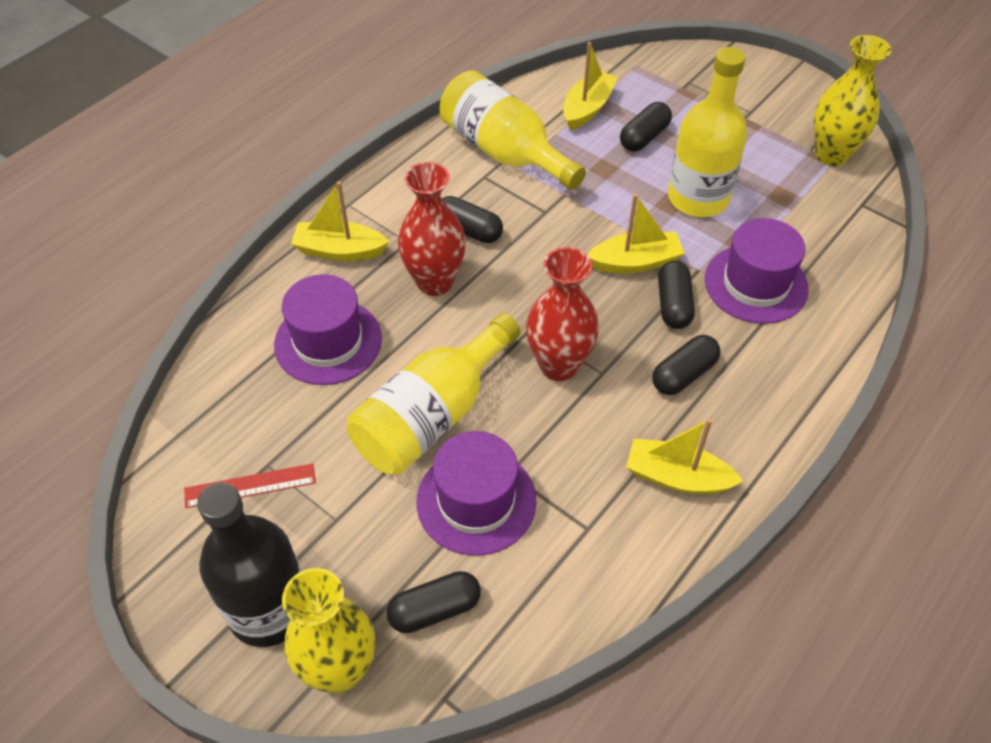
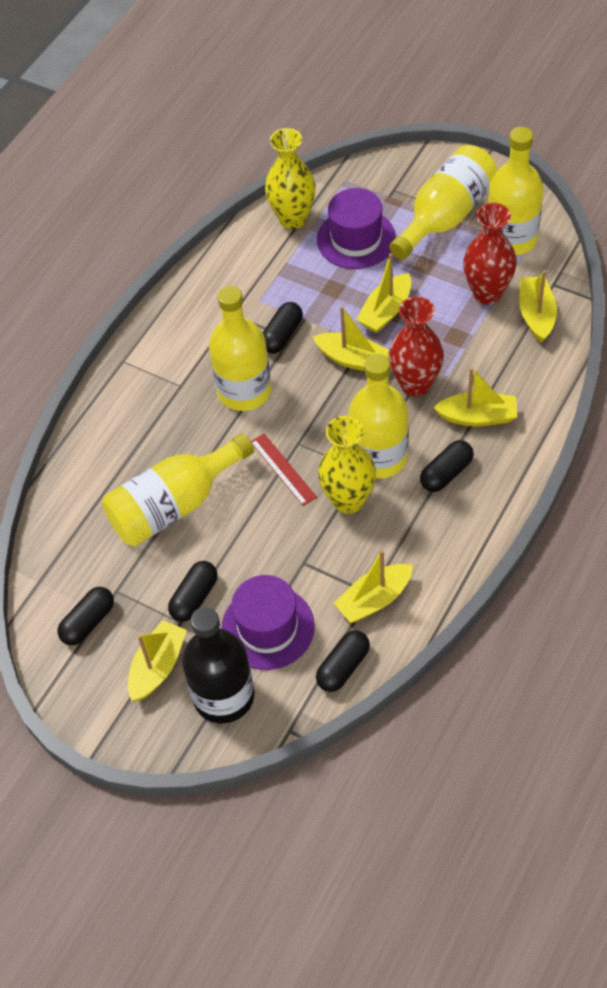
purple hat: 3 -> 2
yellow boat: 4 -> 6
yellow bottle: 3 -> 5

